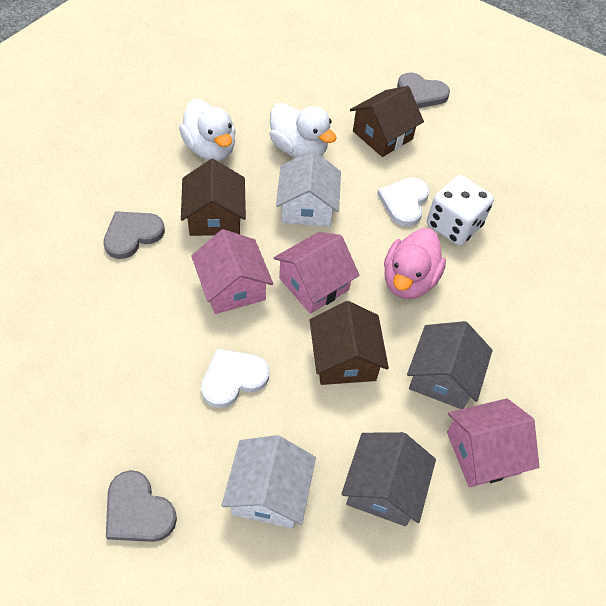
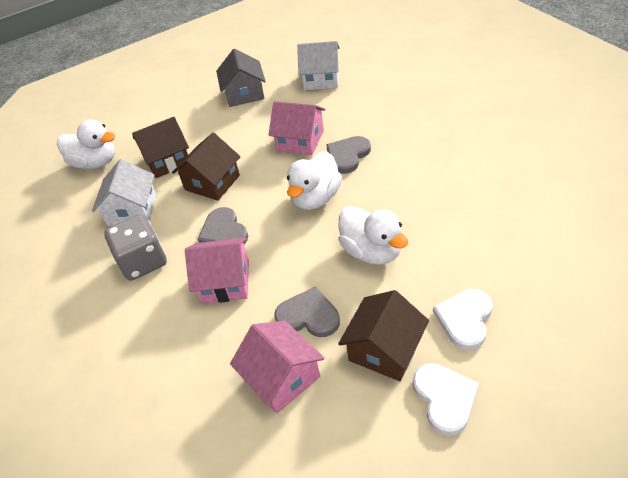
grey dice: 0 -> 1
grey house: 2 -> 1
pink duck: 1 -> 0
white dice: 1 -> 0
white duck: 2 -> 3

